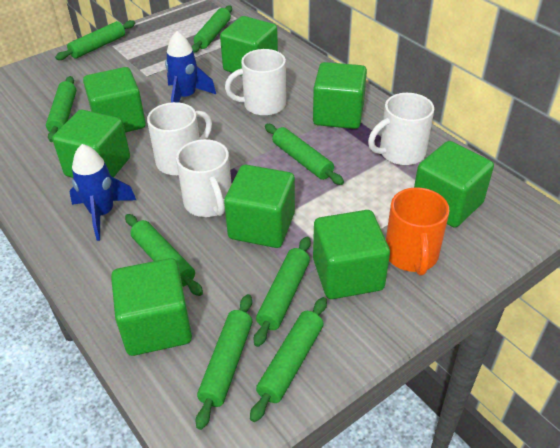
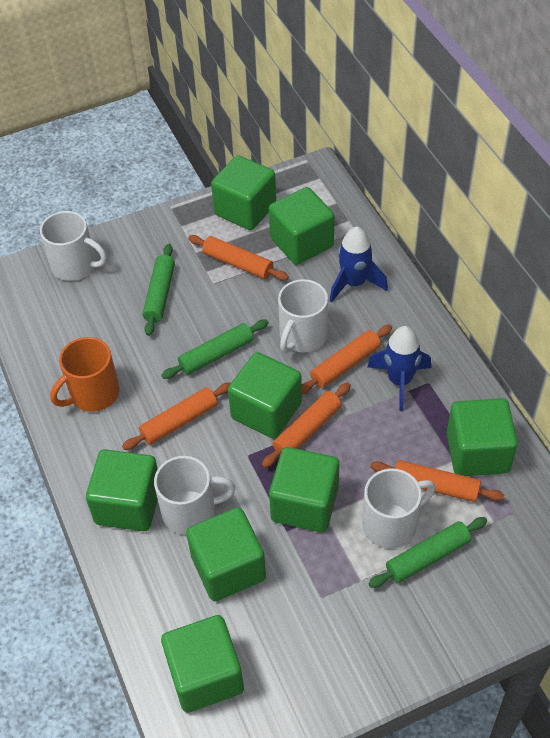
green rolling pin: 8 -> 3
orange rolling pin: 0 -> 5

